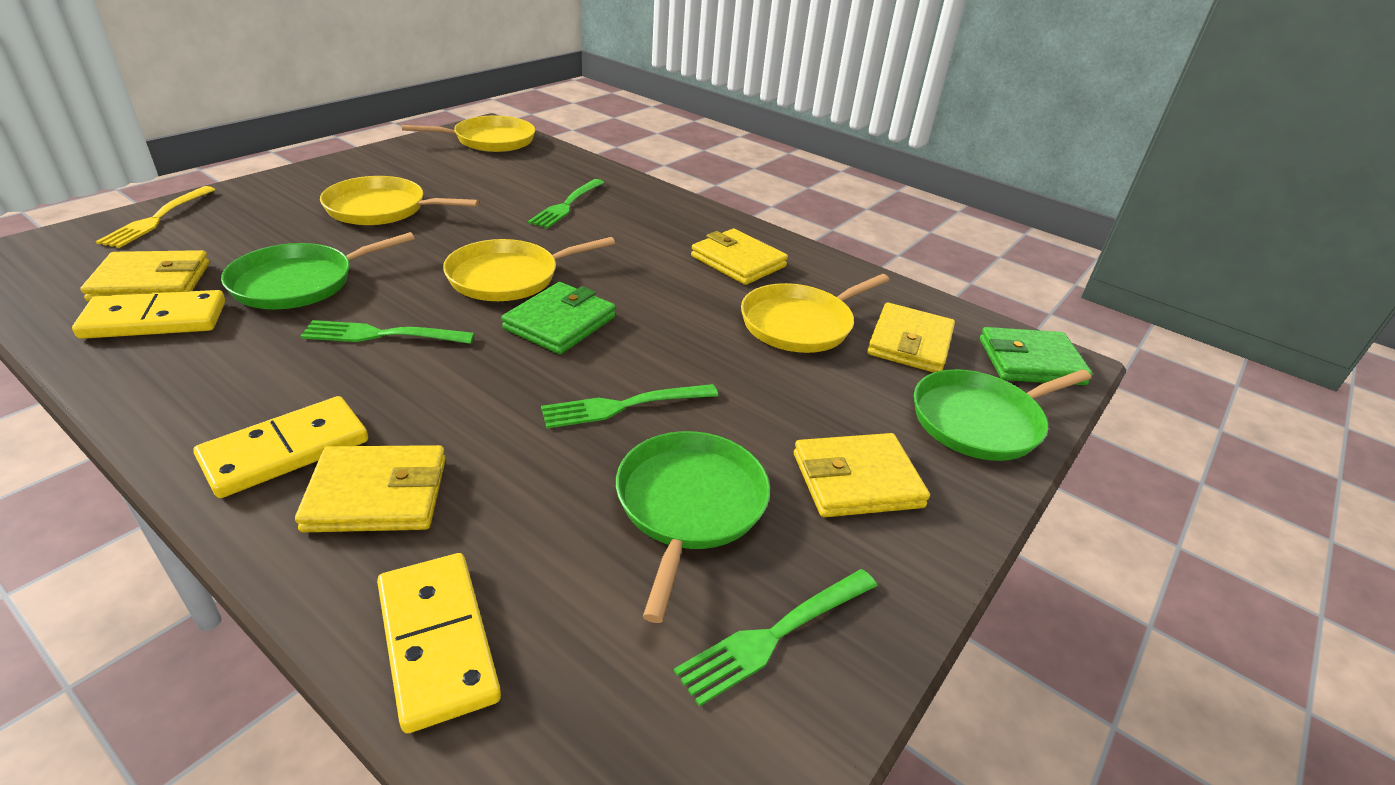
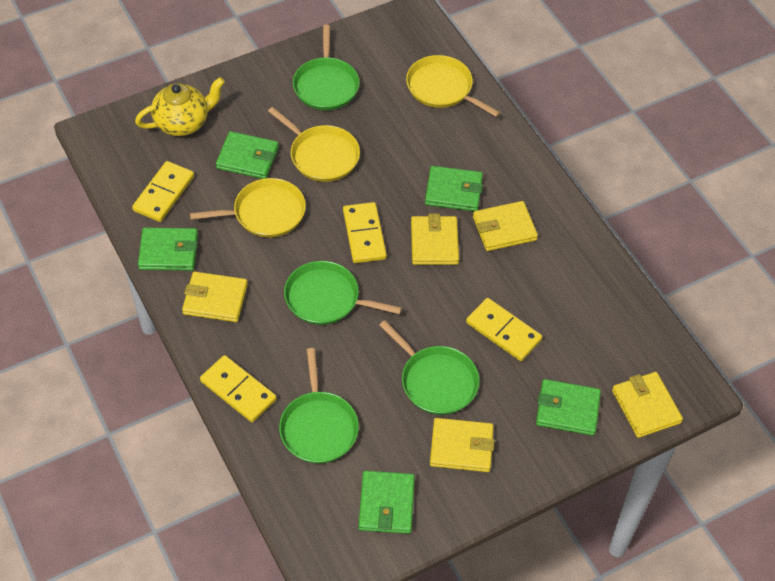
green fork: 4 -> 0
green pan: 3 -> 4
green wallet: 2 -> 5
yellow domino: 3 -> 4
yellow fork: 1 -> 0
yellow pan: 4 -> 3
yellow teapot: 0 -> 1

